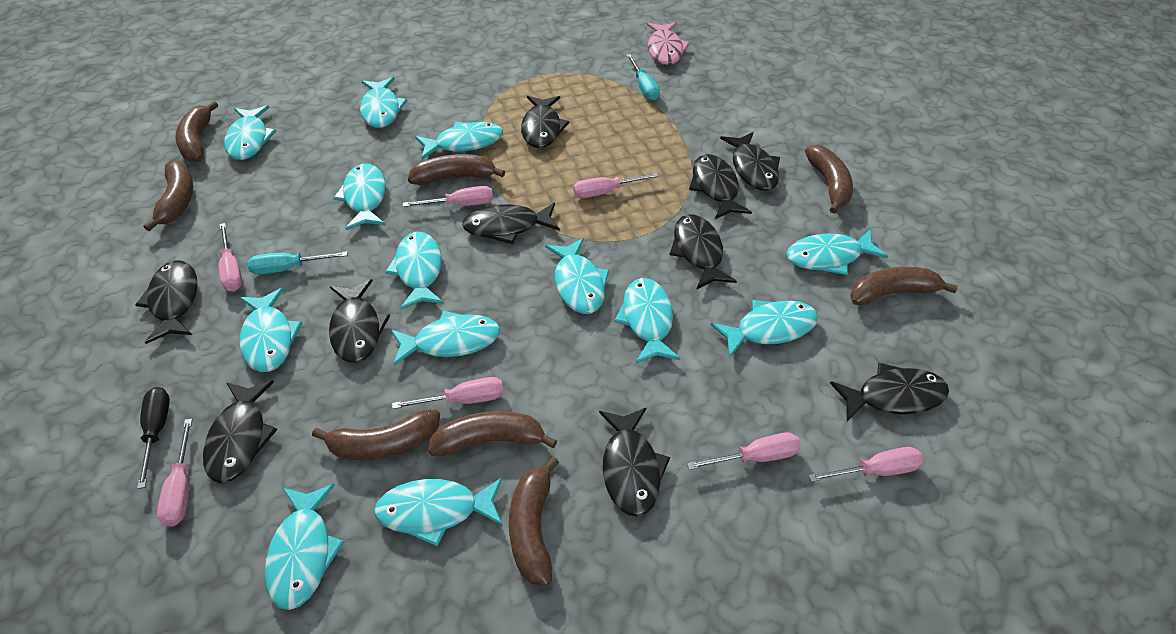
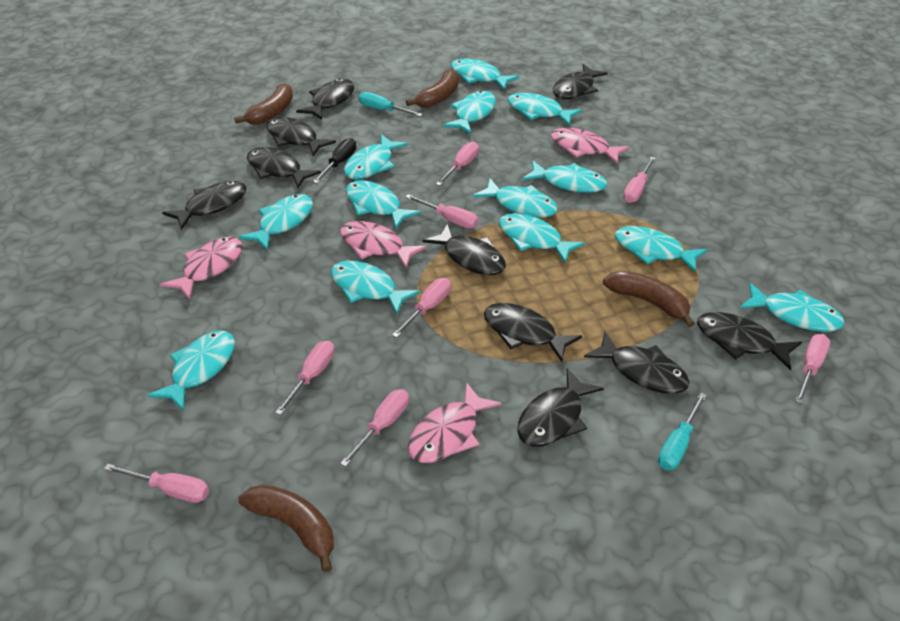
brown banana: 8 -> 4
pink fish: 1 -> 4
pink screwdriver: 7 -> 8

